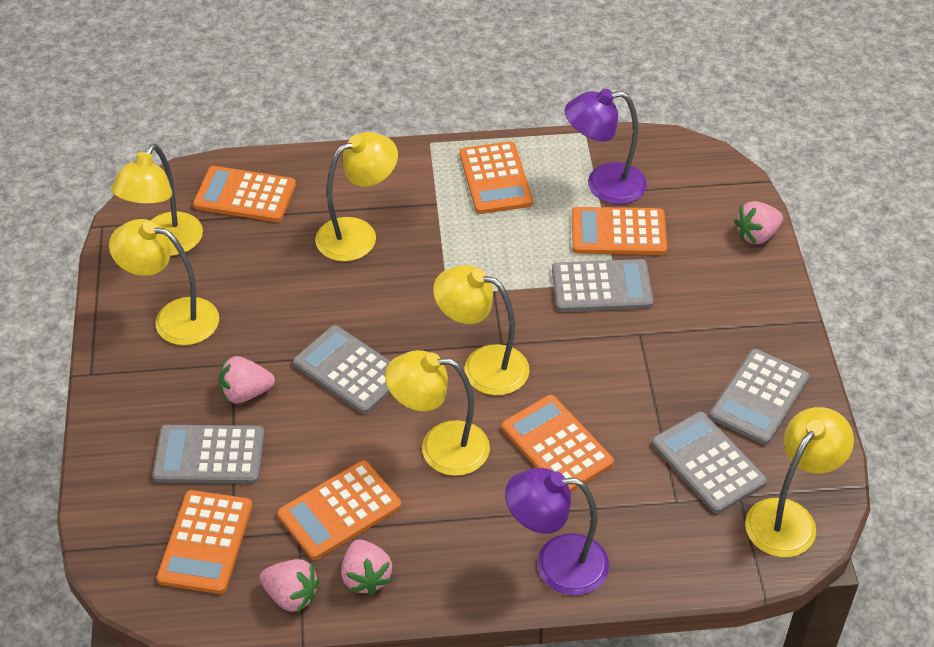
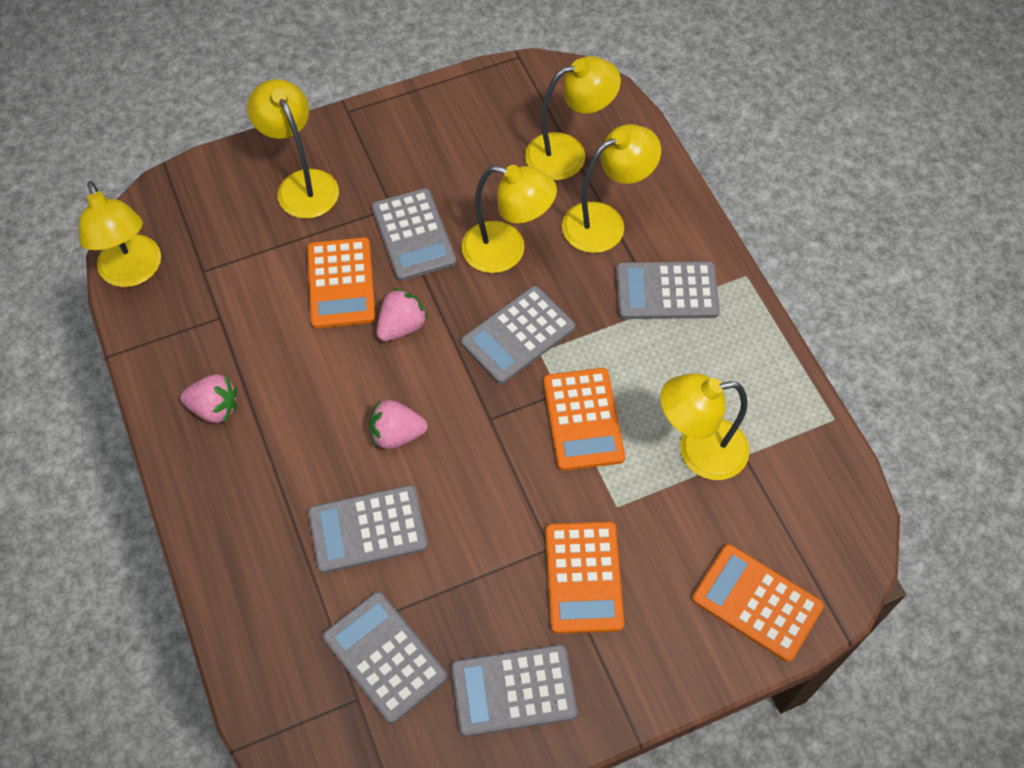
grey calculator: 5 -> 6
orange calculator: 6 -> 4
pink strawberry: 4 -> 3
purple lamp: 2 -> 0

